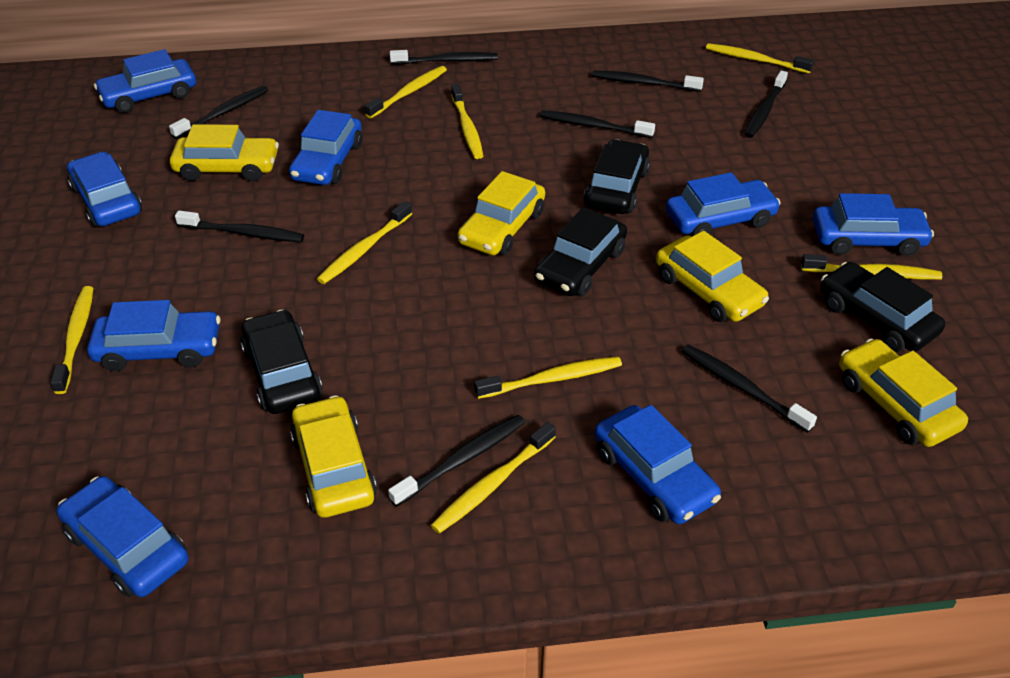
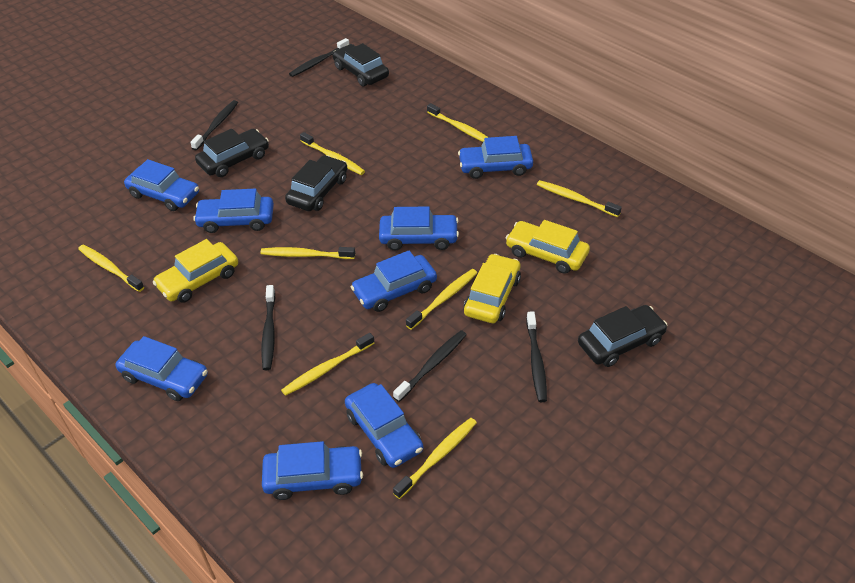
black toothbrush: 8 -> 5
yellow car: 5 -> 3

